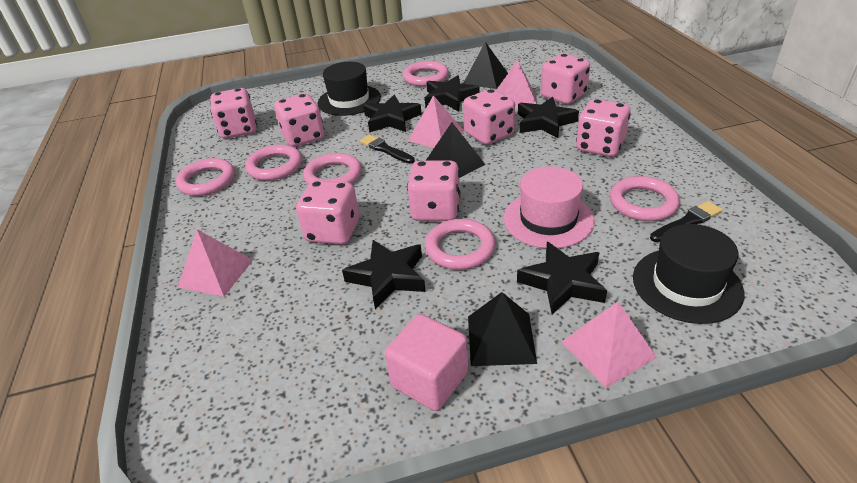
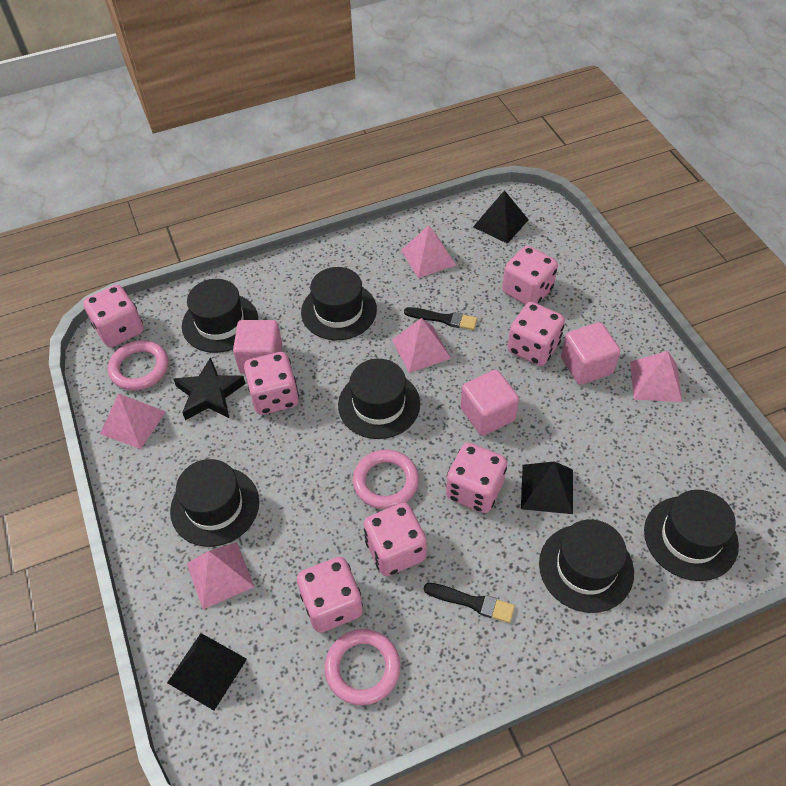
black hat: 2 -> 6
black star: 5 -> 1
pink cube: 1 -> 3
pink hat: 1 -> 0
pink pyramid: 4 -> 5
pink ring: 6 -> 3

